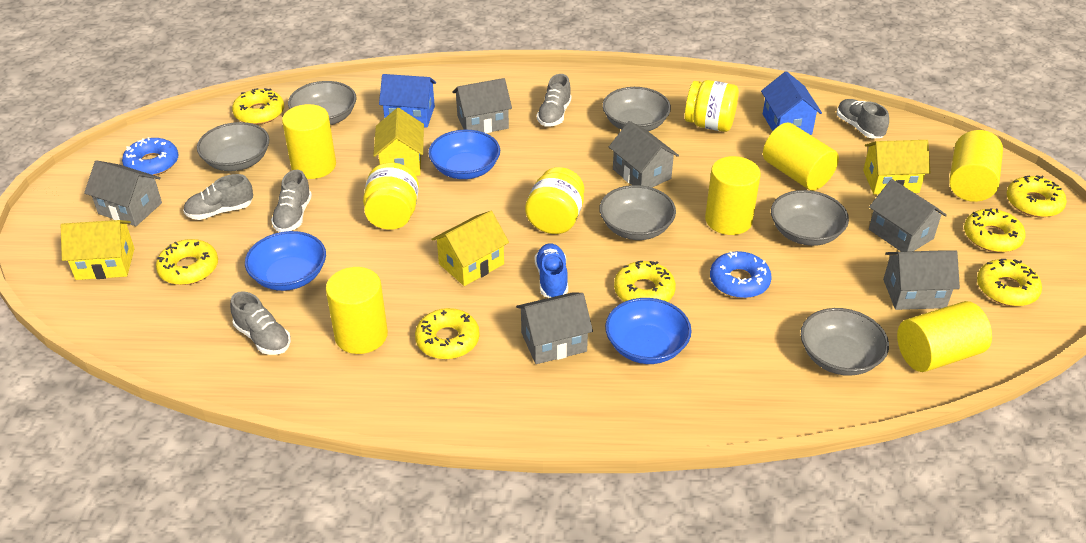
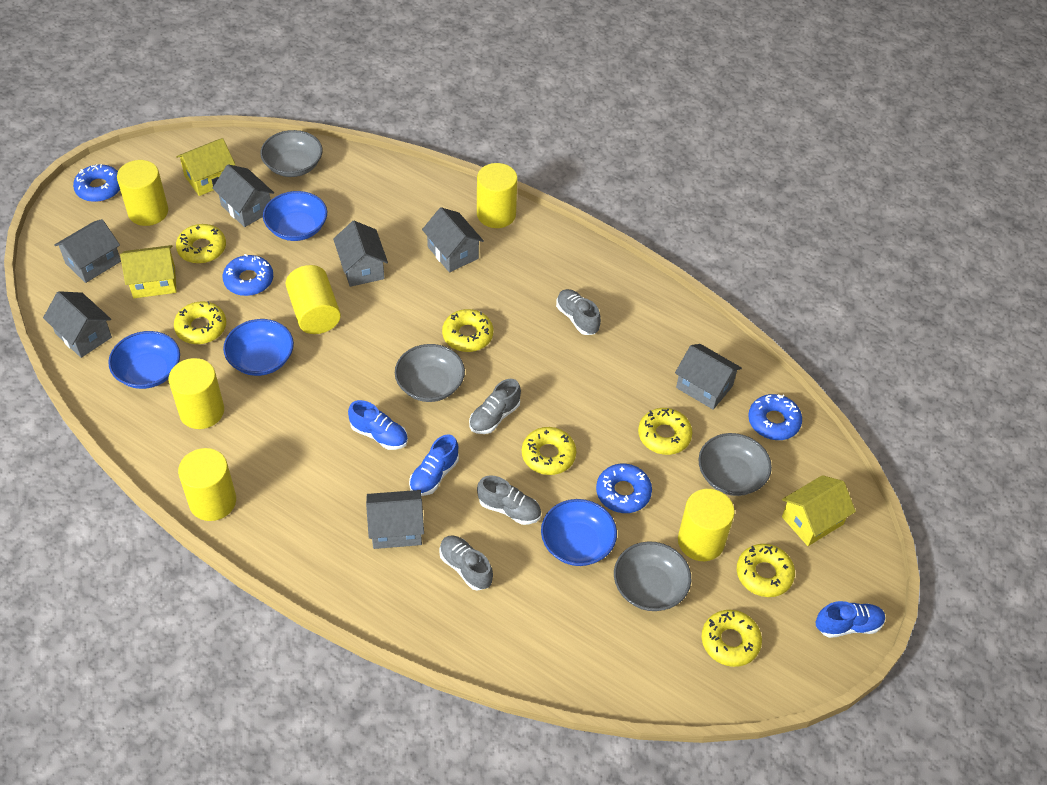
blue bowl: 3 -> 4
blue donut: 2 -> 4
blue house: 2 -> 0
blue shoe: 1 -> 3
grey bowl: 6 -> 4
grey house: 6 -> 7
grey shoe: 5 -> 4
yellow house: 4 -> 3
yellow jar: 3 -> 0

